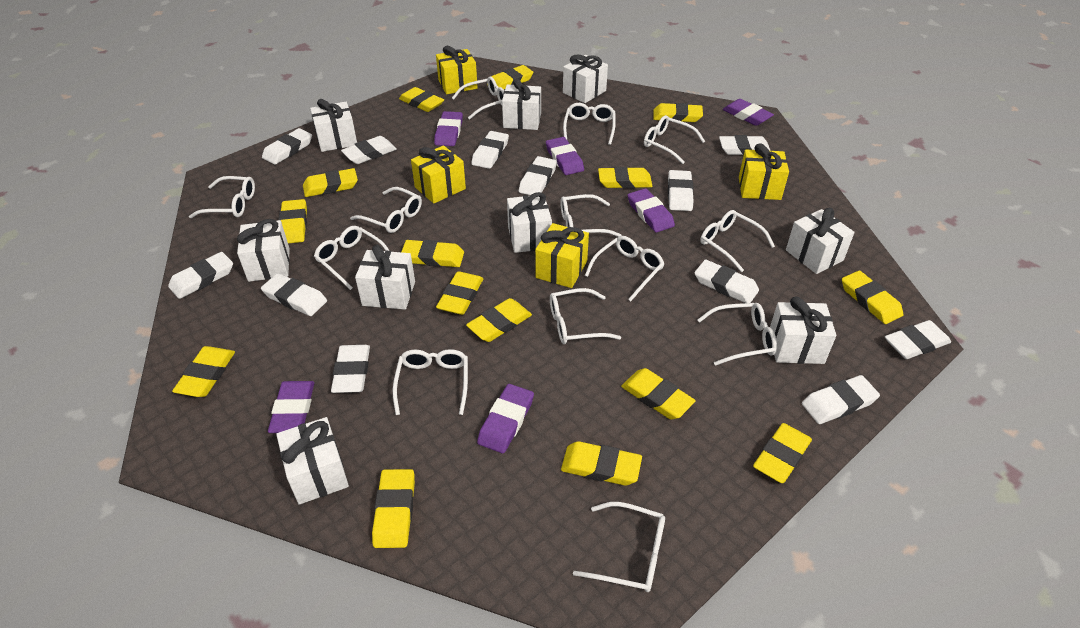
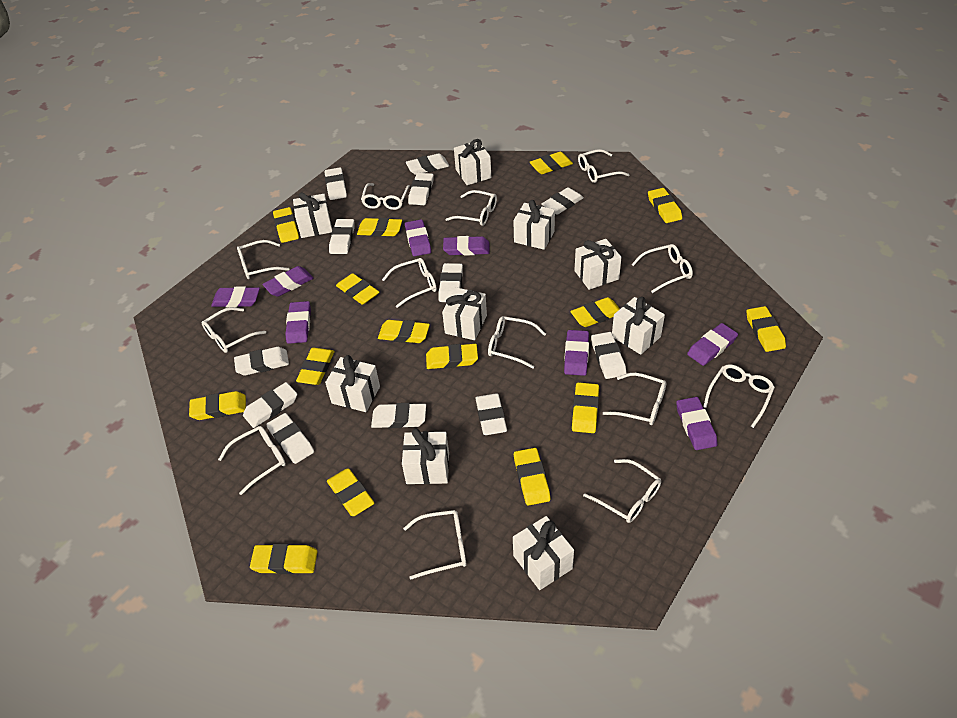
purple eraser: 6 -> 8
yellow gift: 4 -> 0

